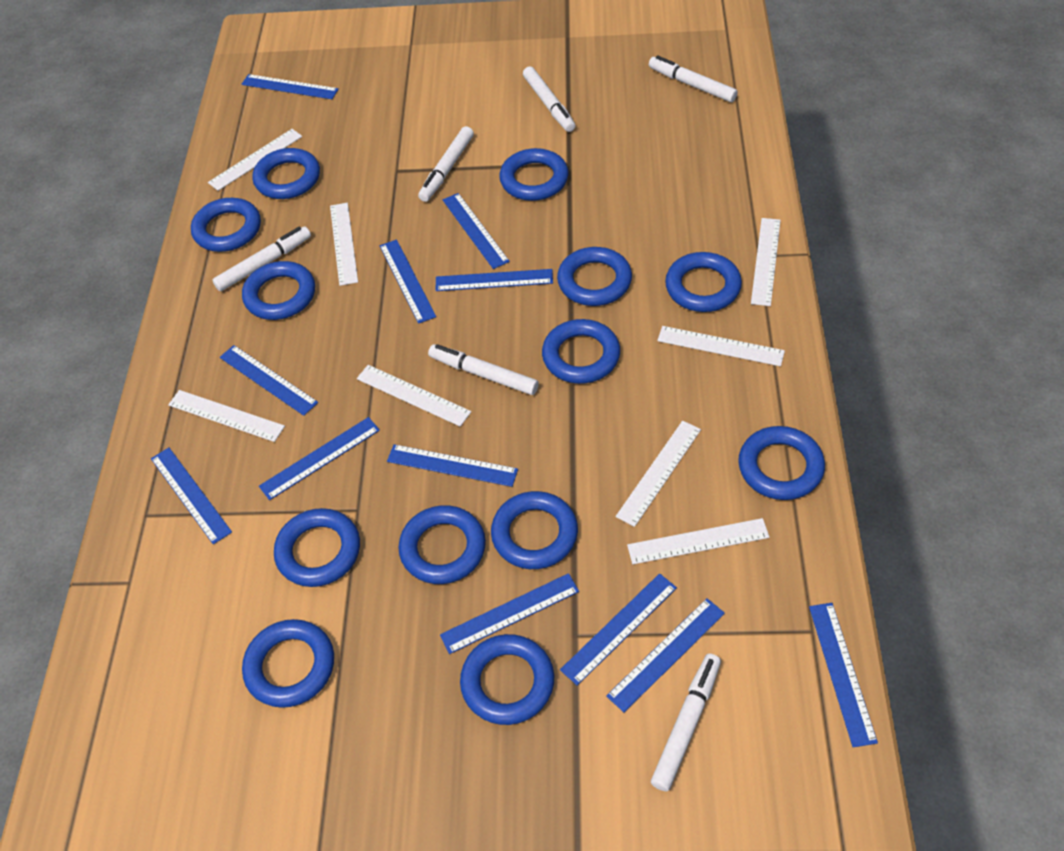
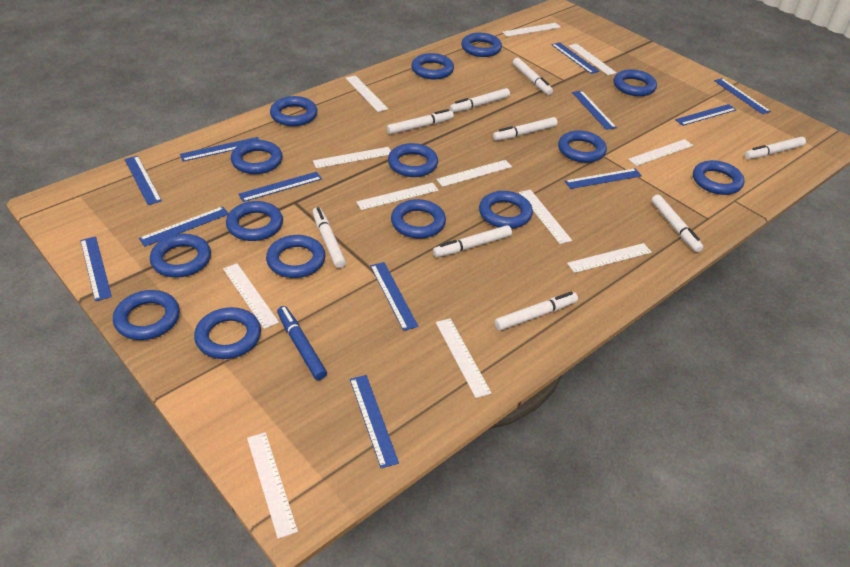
blue marker: 0 -> 1
blue ring: 13 -> 15
white marker: 6 -> 9
white ruler: 8 -> 12

